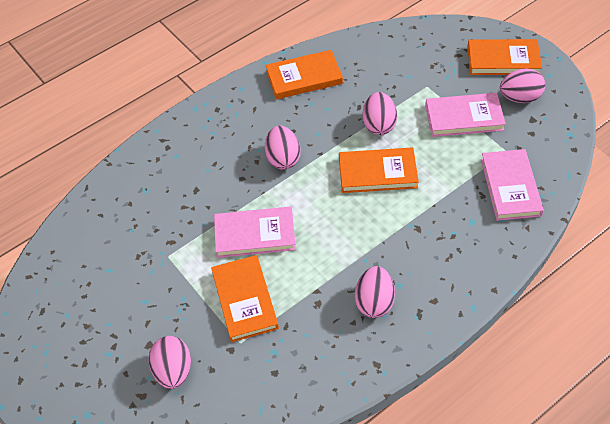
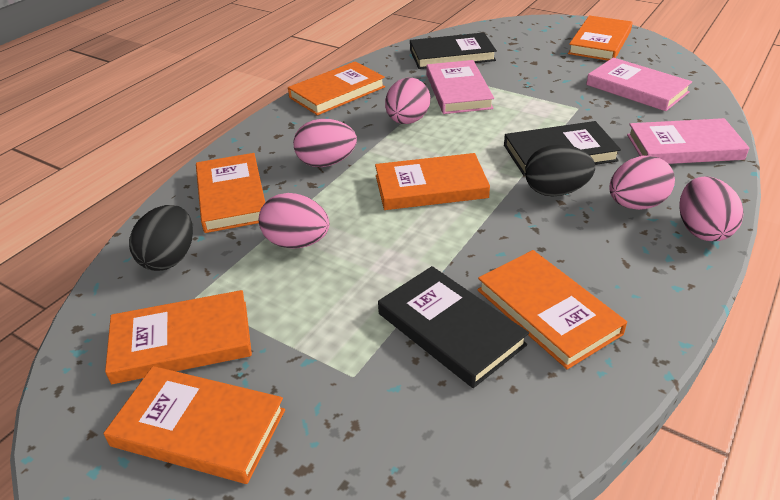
black book: 0 -> 3
black egg: 0 -> 2
orange book: 4 -> 7

